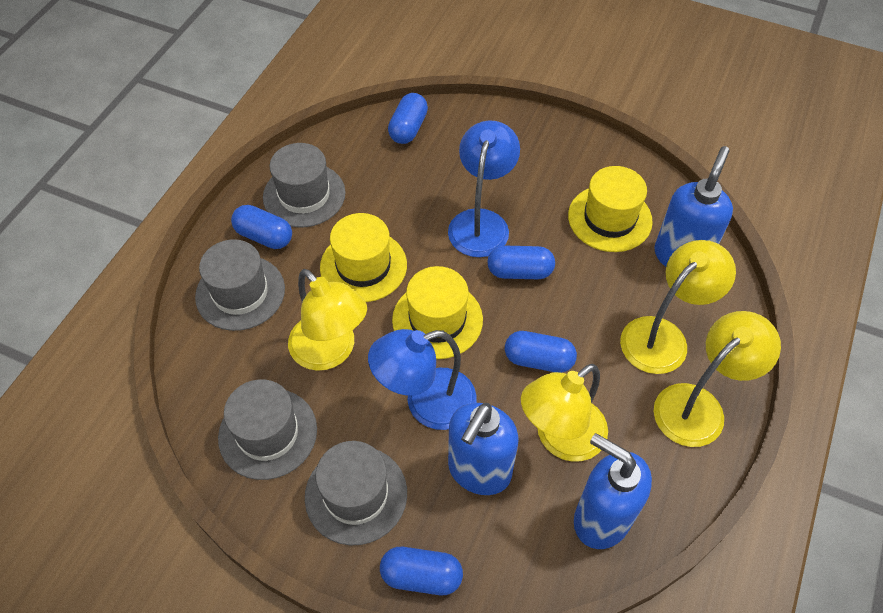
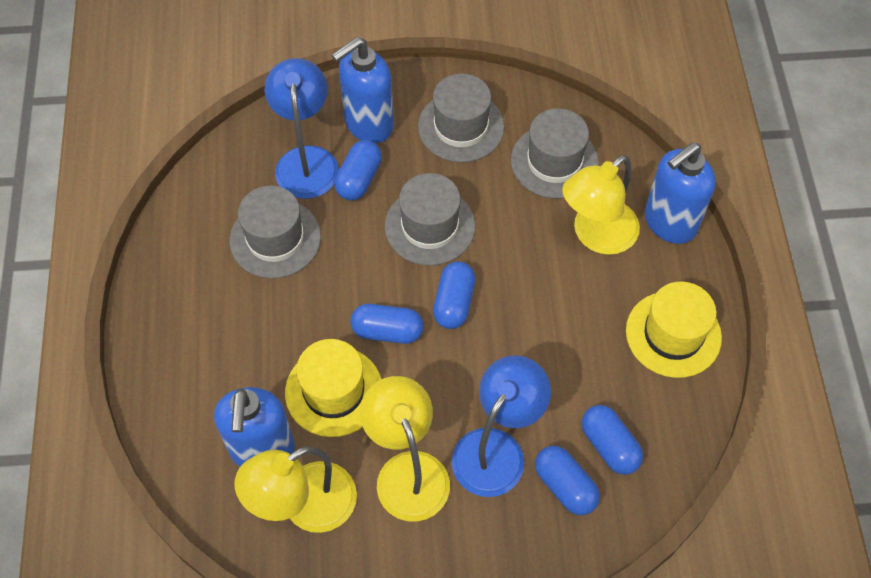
yellow hat: 3 -> 2
yellow lamp: 4 -> 3

